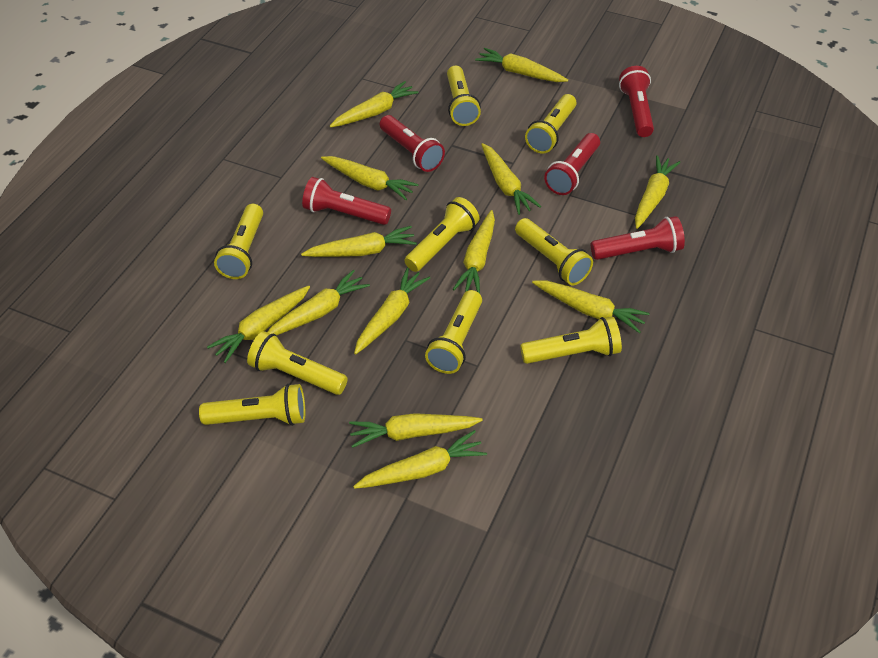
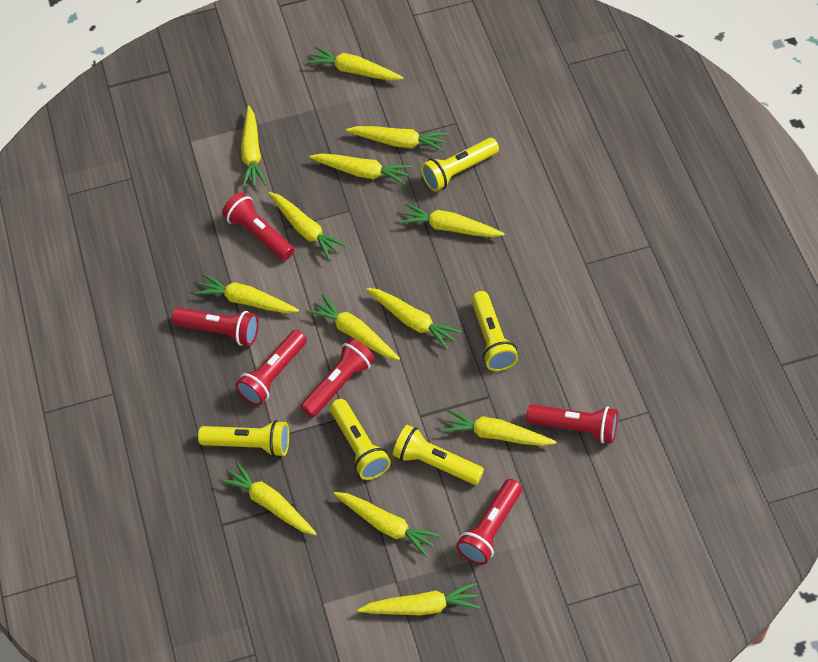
red flashlight: 5 -> 6
yellow flashlight: 9 -> 5

